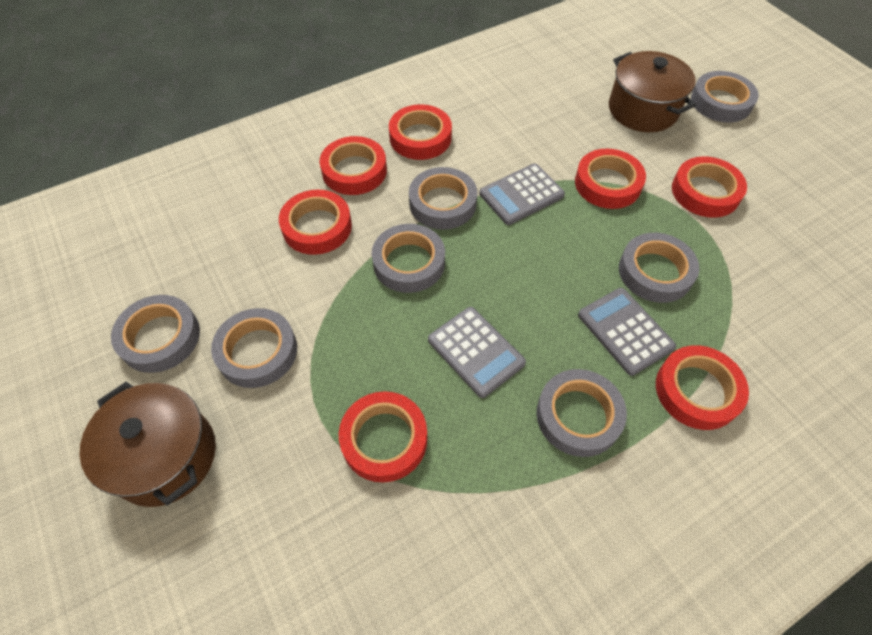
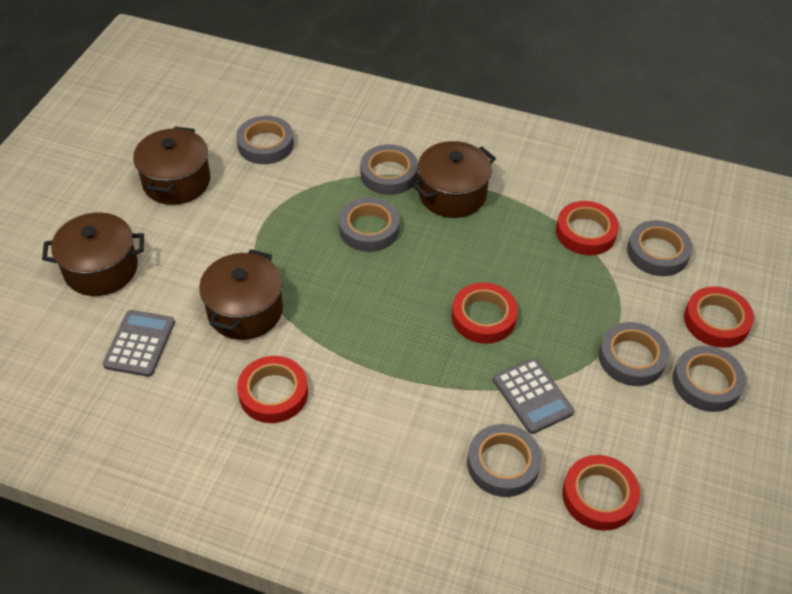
brown pot: 2 -> 4
grey calculator: 3 -> 2
red tape: 7 -> 5

